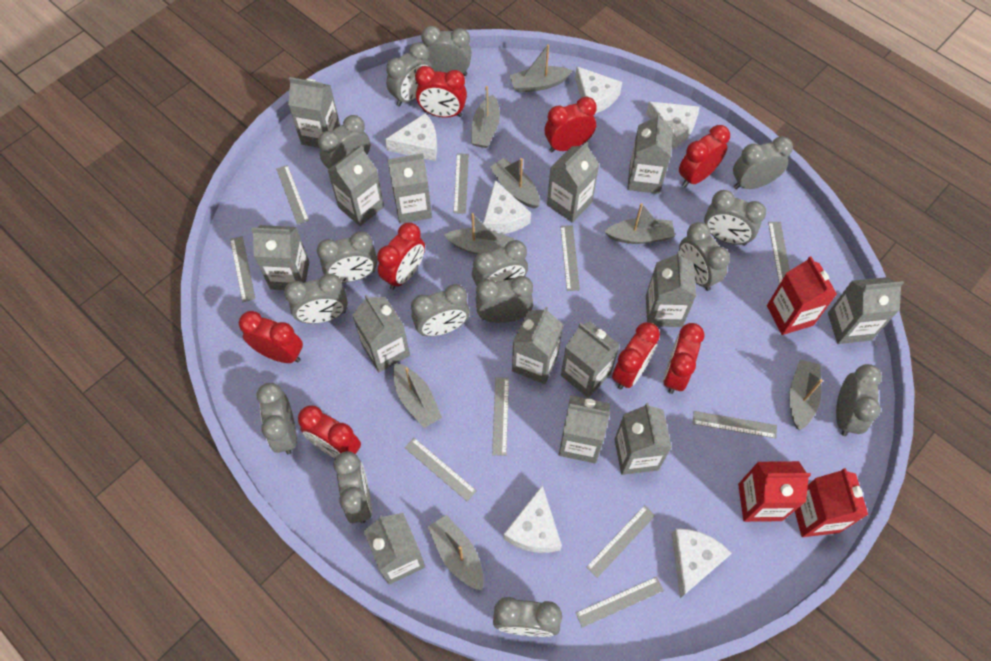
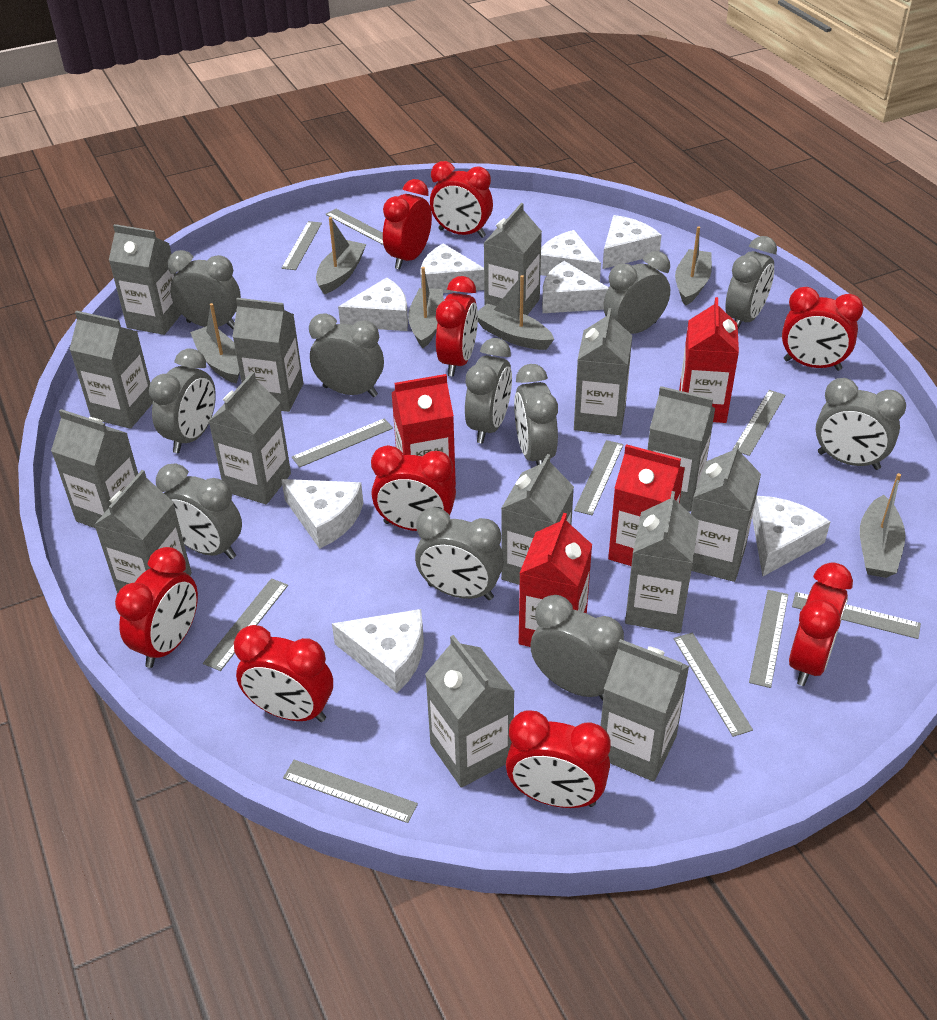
grey boat: 8 -> 6
grey clock: 15 -> 11
red carton: 3 -> 4
red clock: 8 -> 9
white cheese: 6 -> 8

